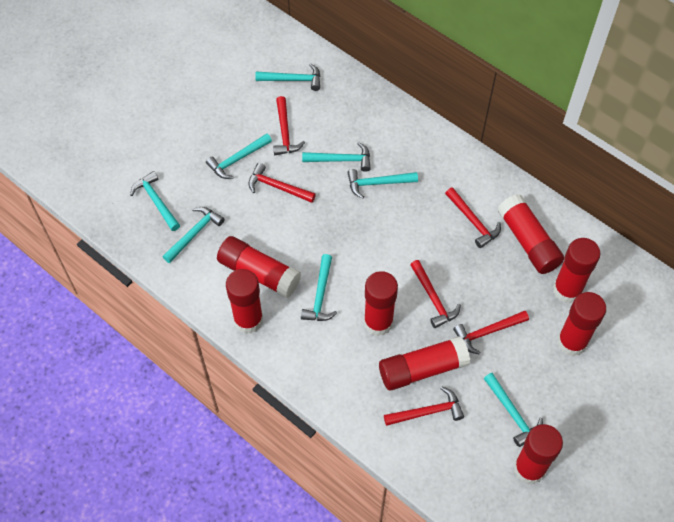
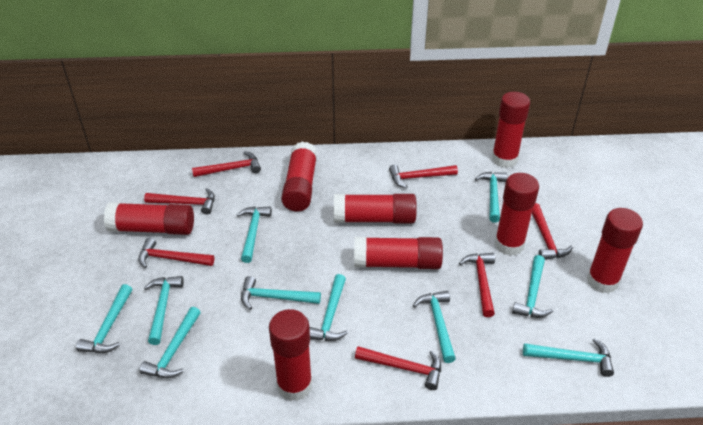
red hammer: 6 -> 7
turquoise hammer: 8 -> 10

